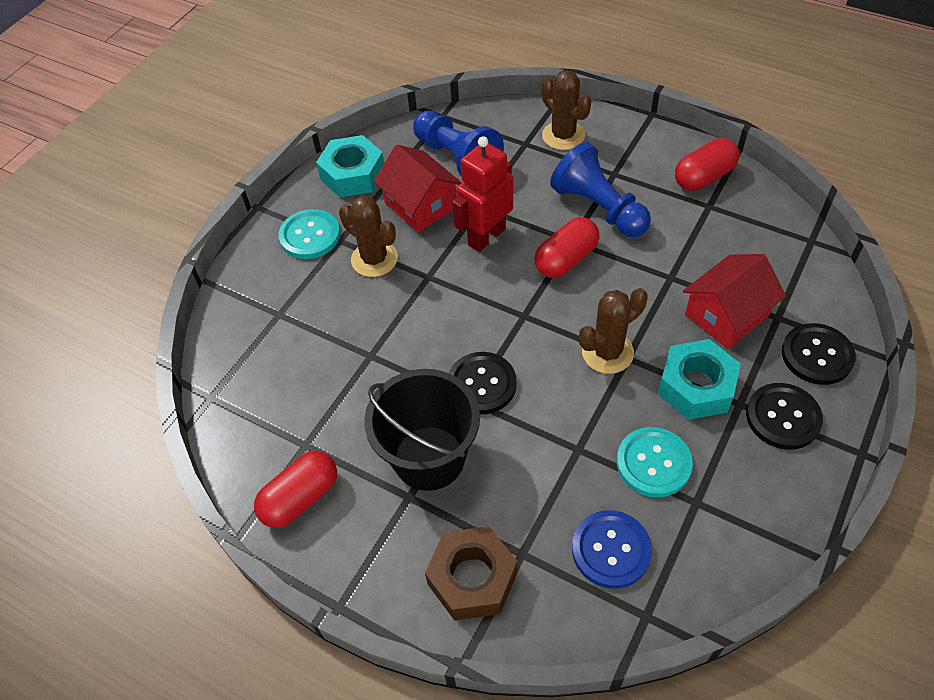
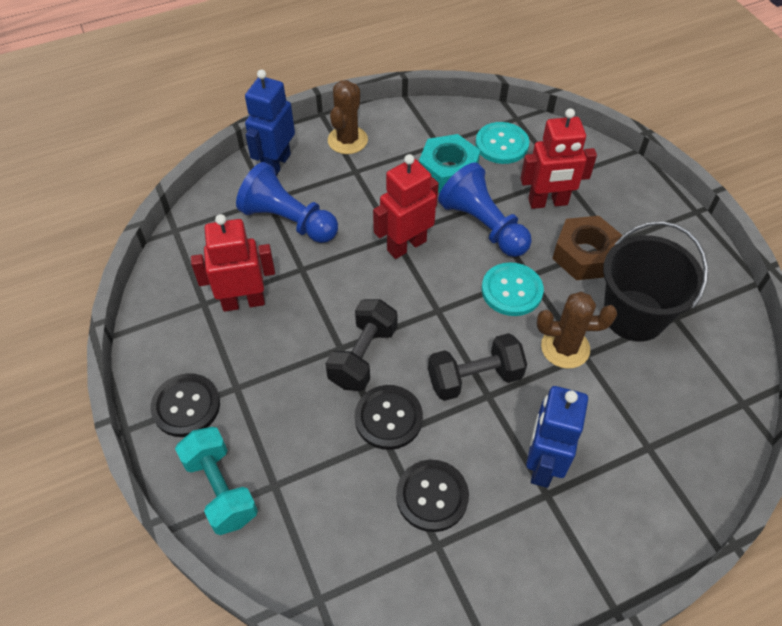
black dumbbell: 0 -> 2
blue button: 1 -> 0
blue robot: 0 -> 2
brown cactus: 3 -> 2
red capsule: 3 -> 0
red house: 2 -> 0
red robot: 1 -> 3
turquoise dumbbell: 0 -> 1
turquoise nut: 2 -> 1

